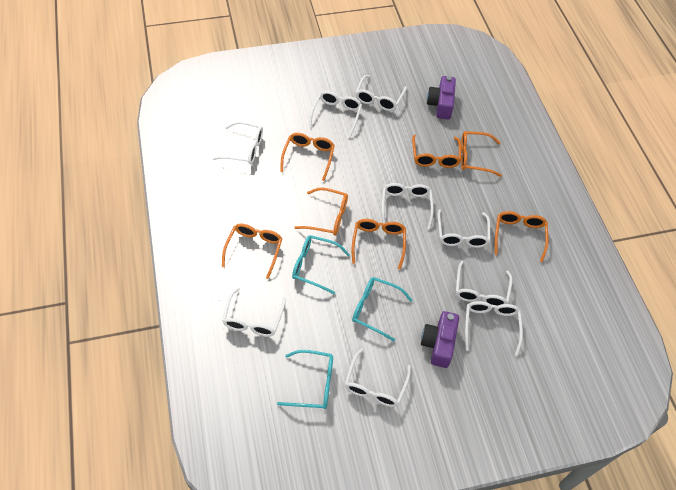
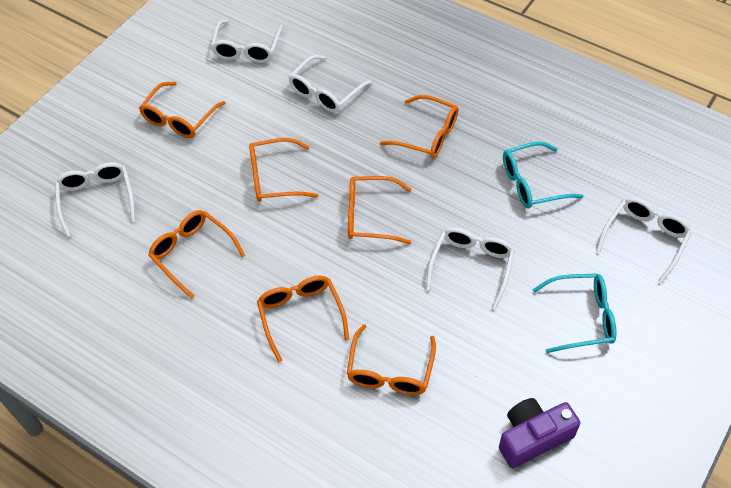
purple camera: 2 -> 1
turquoise glasses: 3 -> 2
white glasses: 9 -> 5

